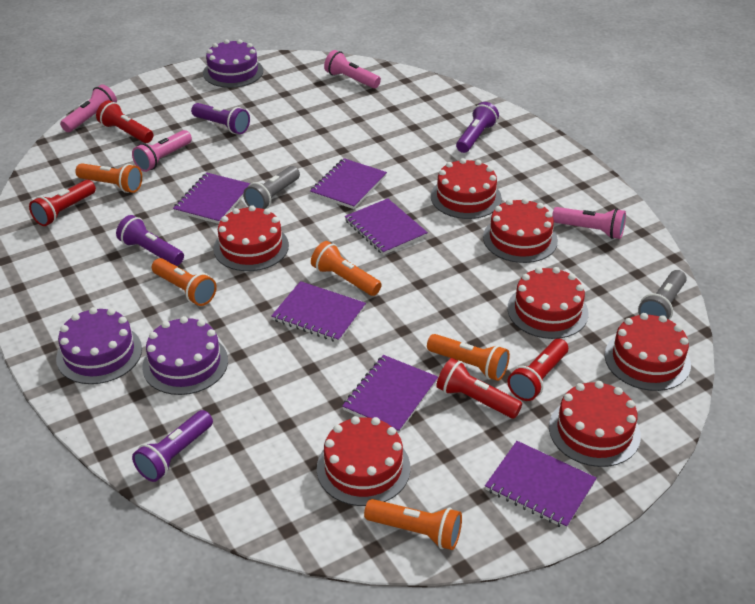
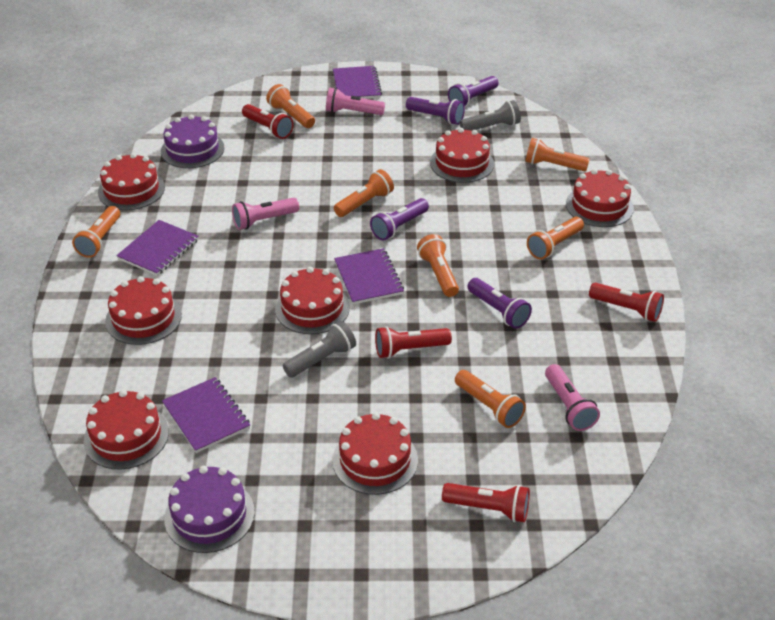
orange flashlight: 5 -> 7
pink flashlight: 4 -> 3
purple cake: 3 -> 2
purple notebook: 6 -> 4

